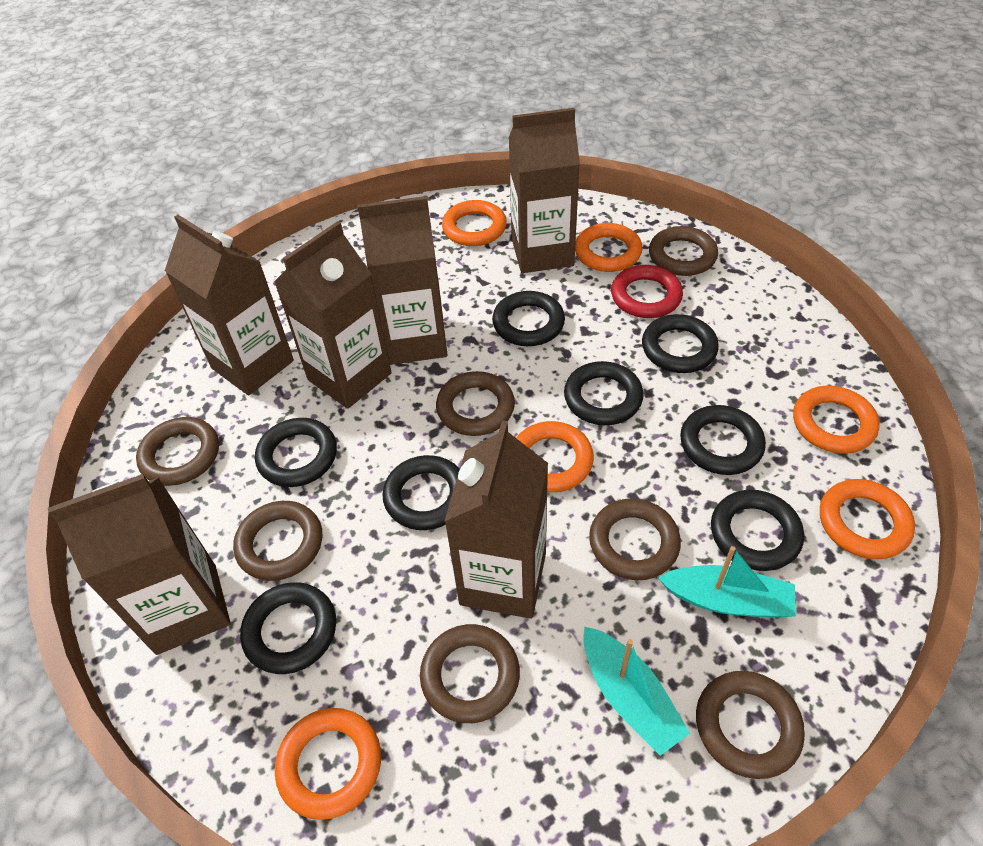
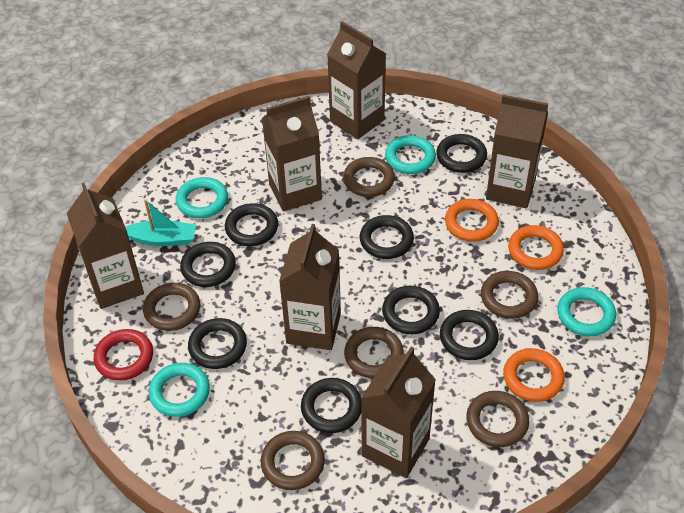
brown ring: 7 -> 6
orange ring: 6 -> 3
turquoise boat: 2 -> 1
turquoise ring: 0 -> 4

